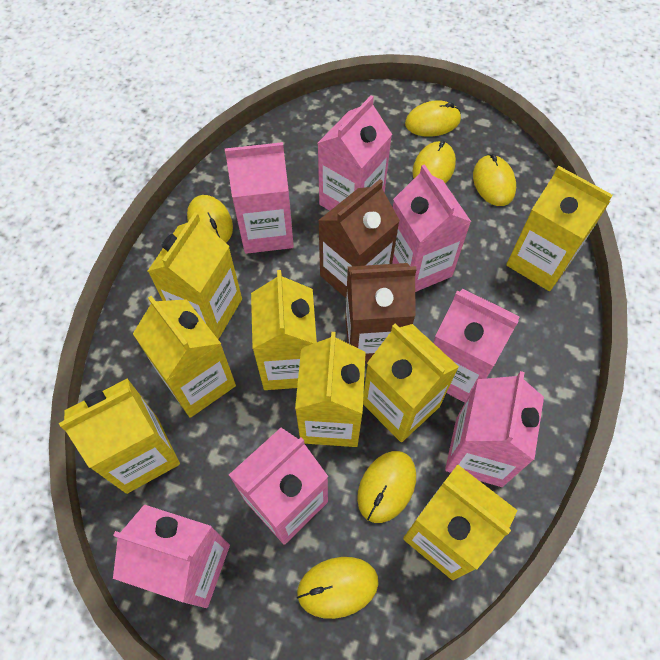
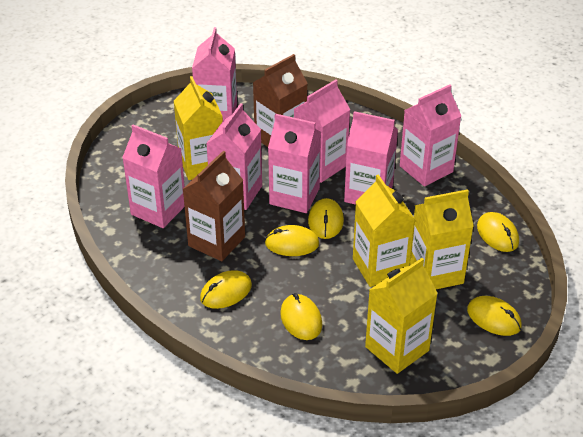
yellow carton: 8 -> 4

